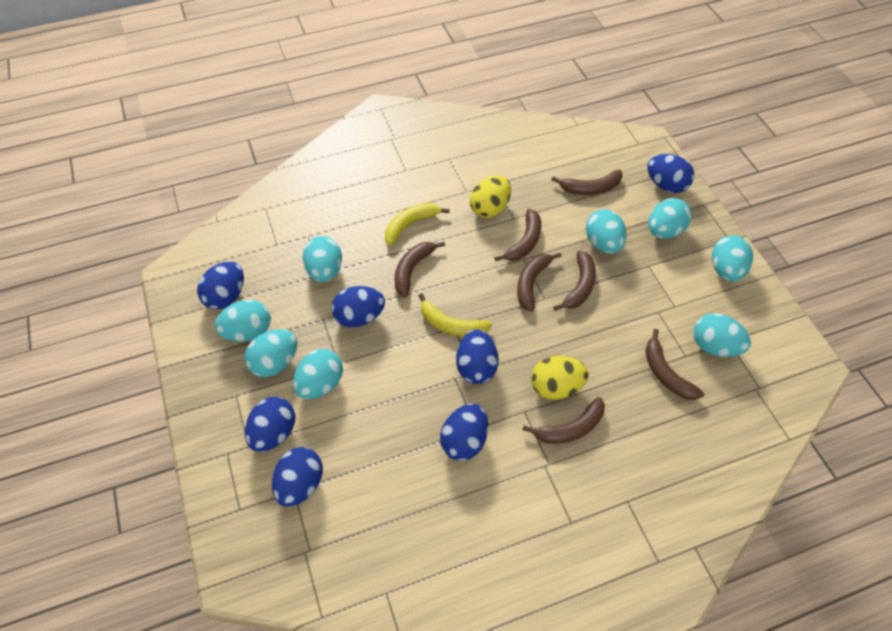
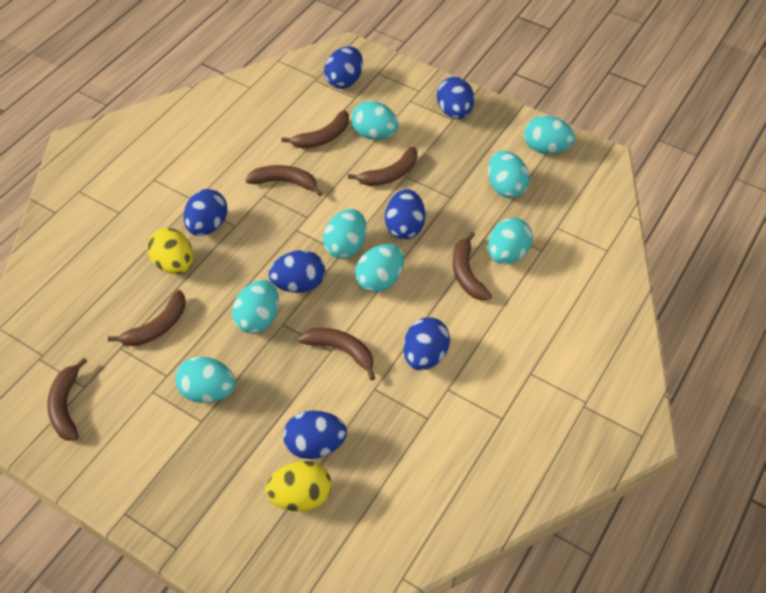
yellow banana: 2 -> 0

